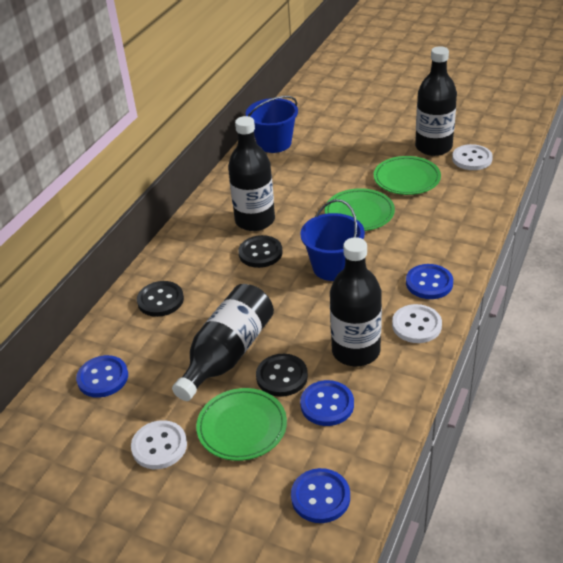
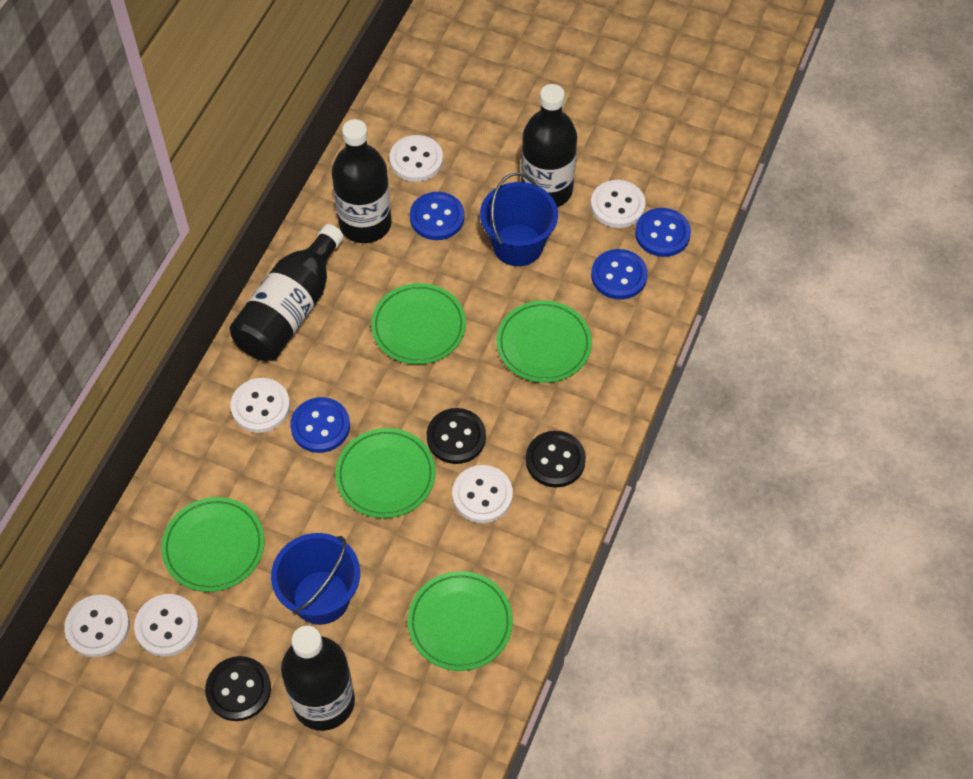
green plate: 3 -> 5
white button: 3 -> 6

